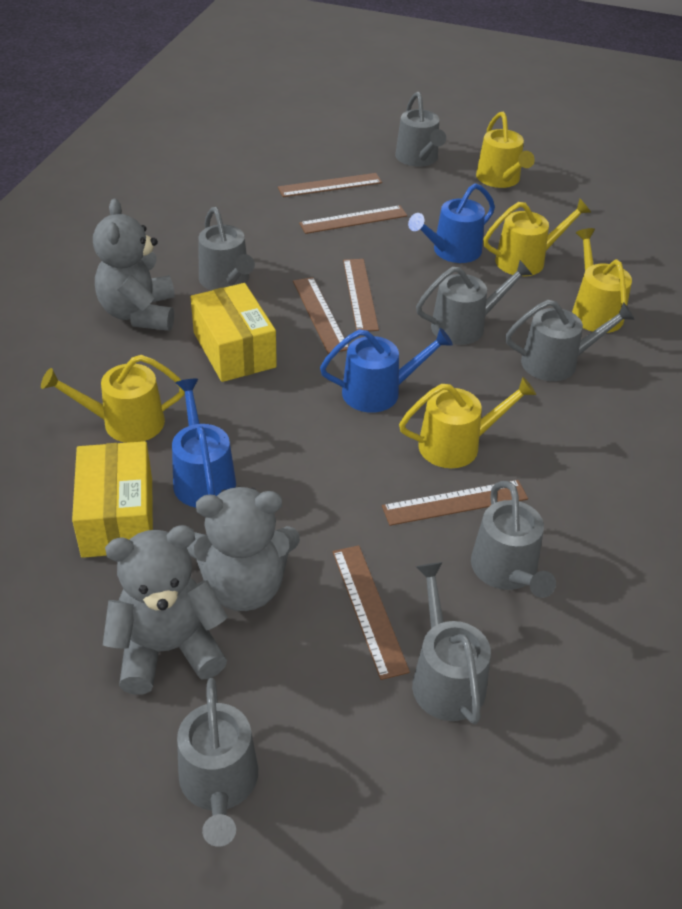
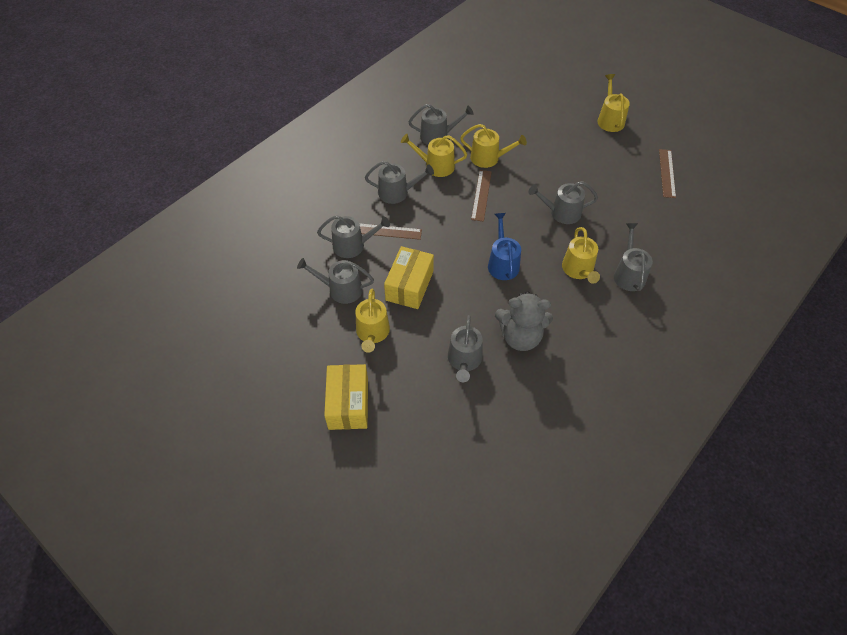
blue watering can: 3 -> 1
brown ruler: 6 -> 3
grey teddy bear: 3 -> 1

